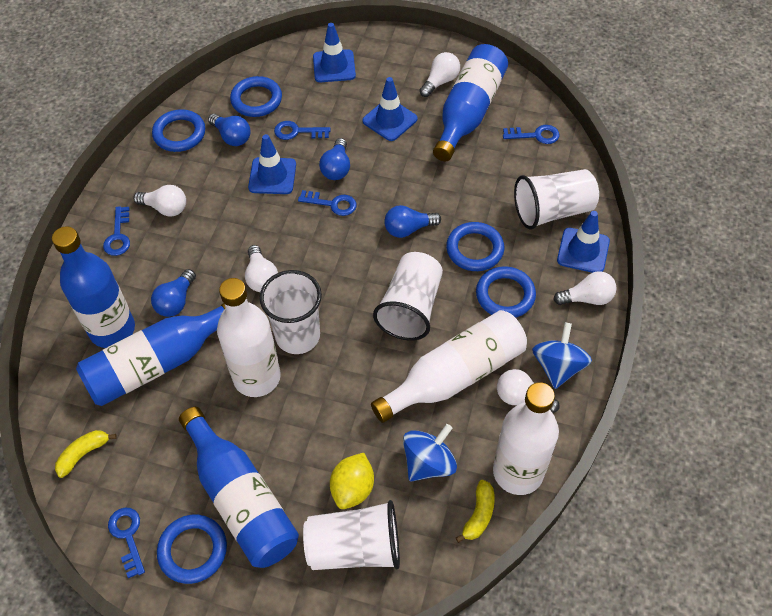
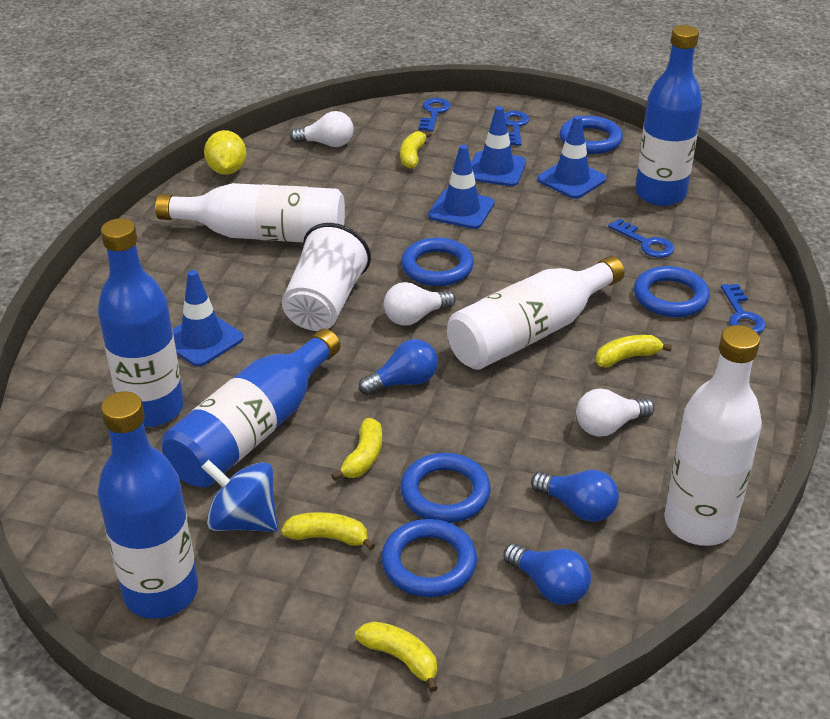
blue key: 5 -> 4
blue light bulb: 4 -> 3
blue spinning top: 2 -> 1
white cup: 4 -> 1
white light bulb: 5 -> 3
yellow banana: 2 -> 5

